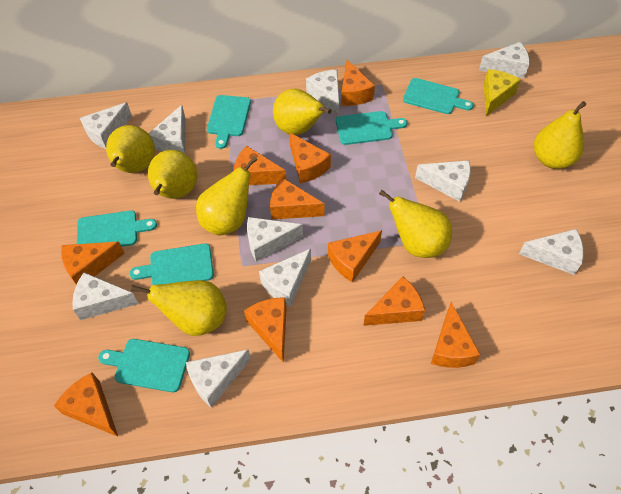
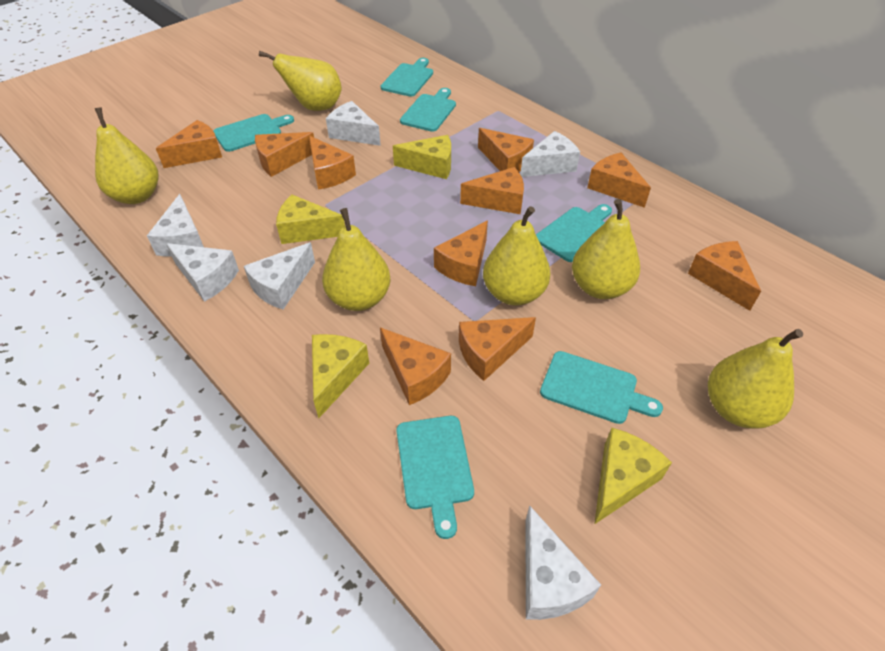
white cheese: 10 -> 6
yellow cheese: 1 -> 4
yellow pear: 7 -> 6

